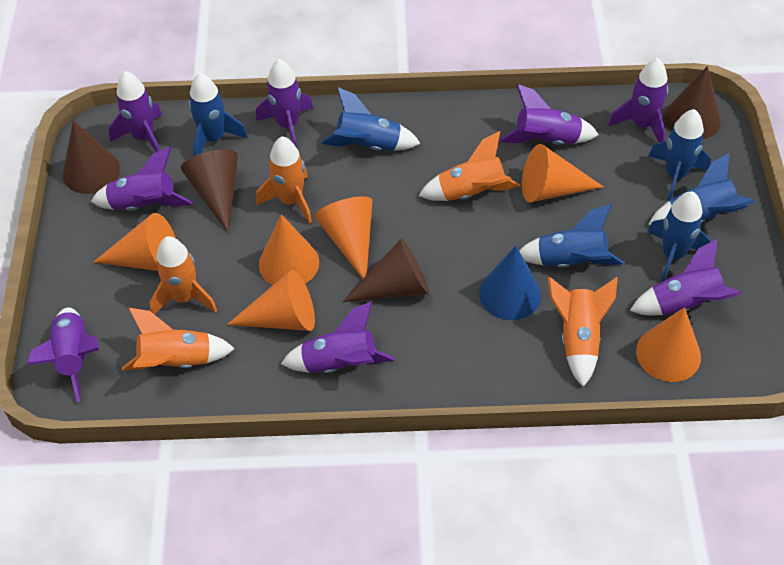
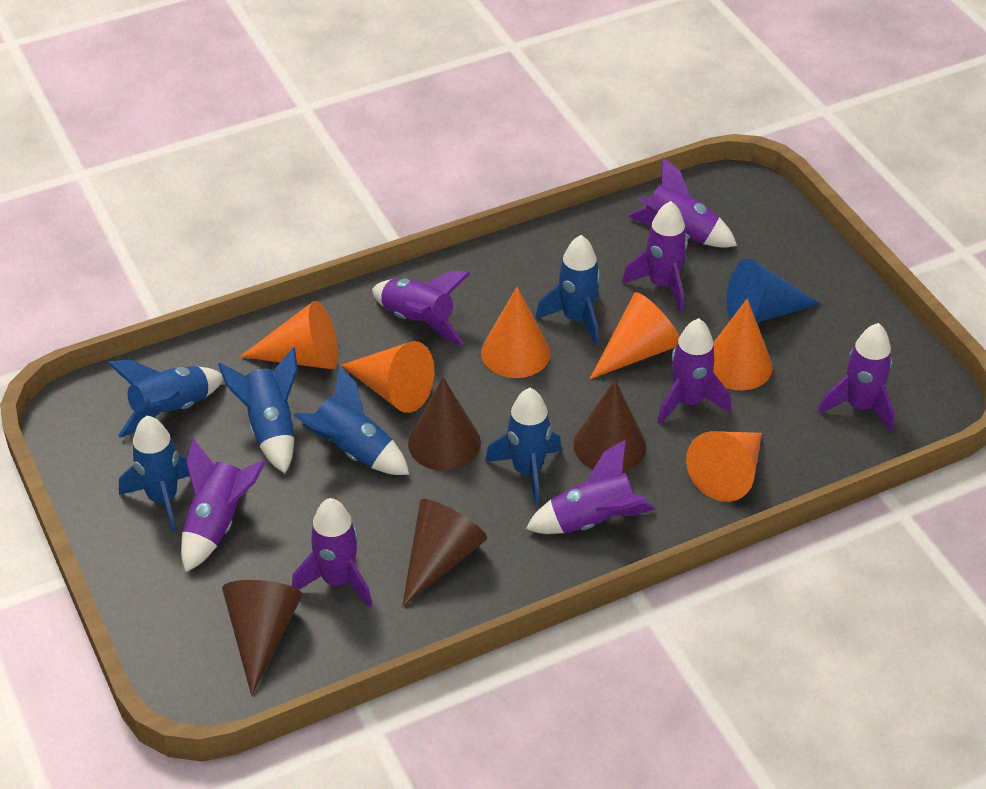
orange rocket: 5 -> 0

